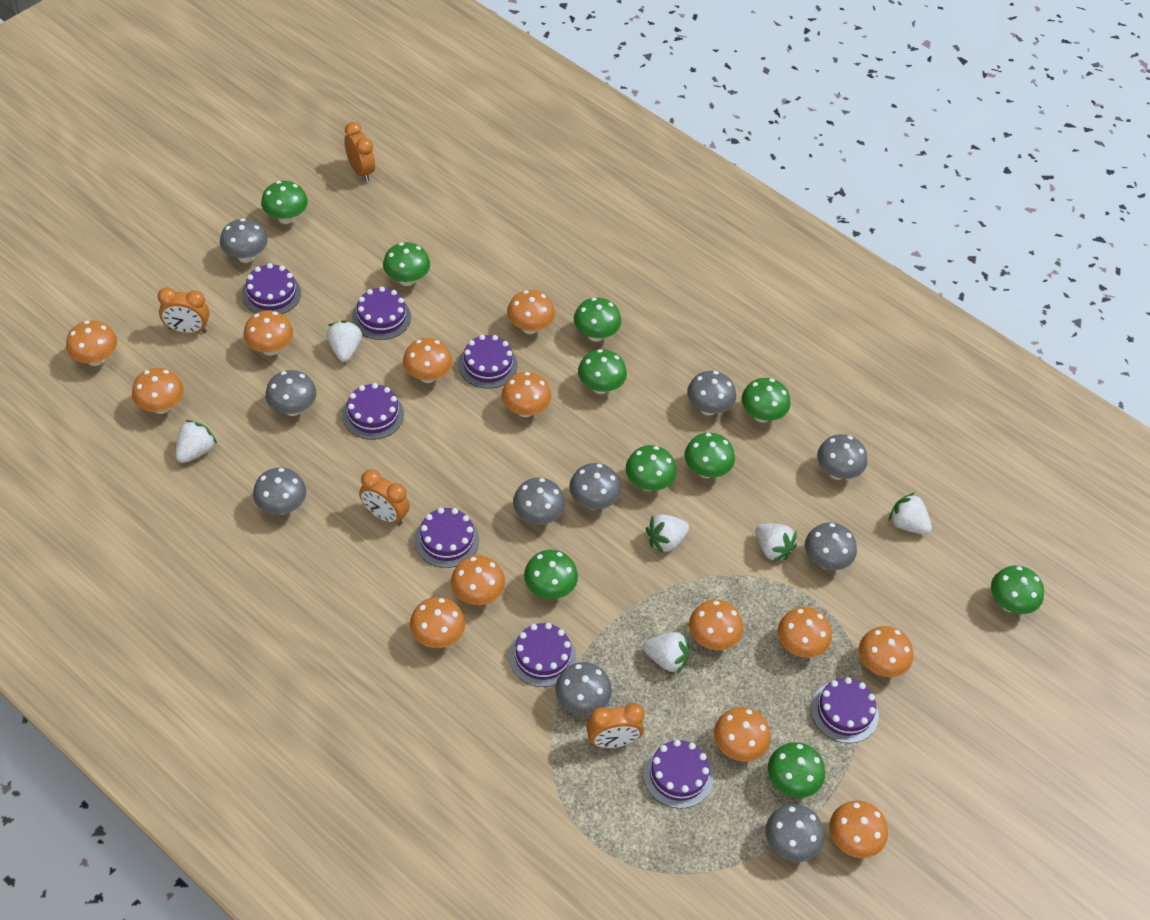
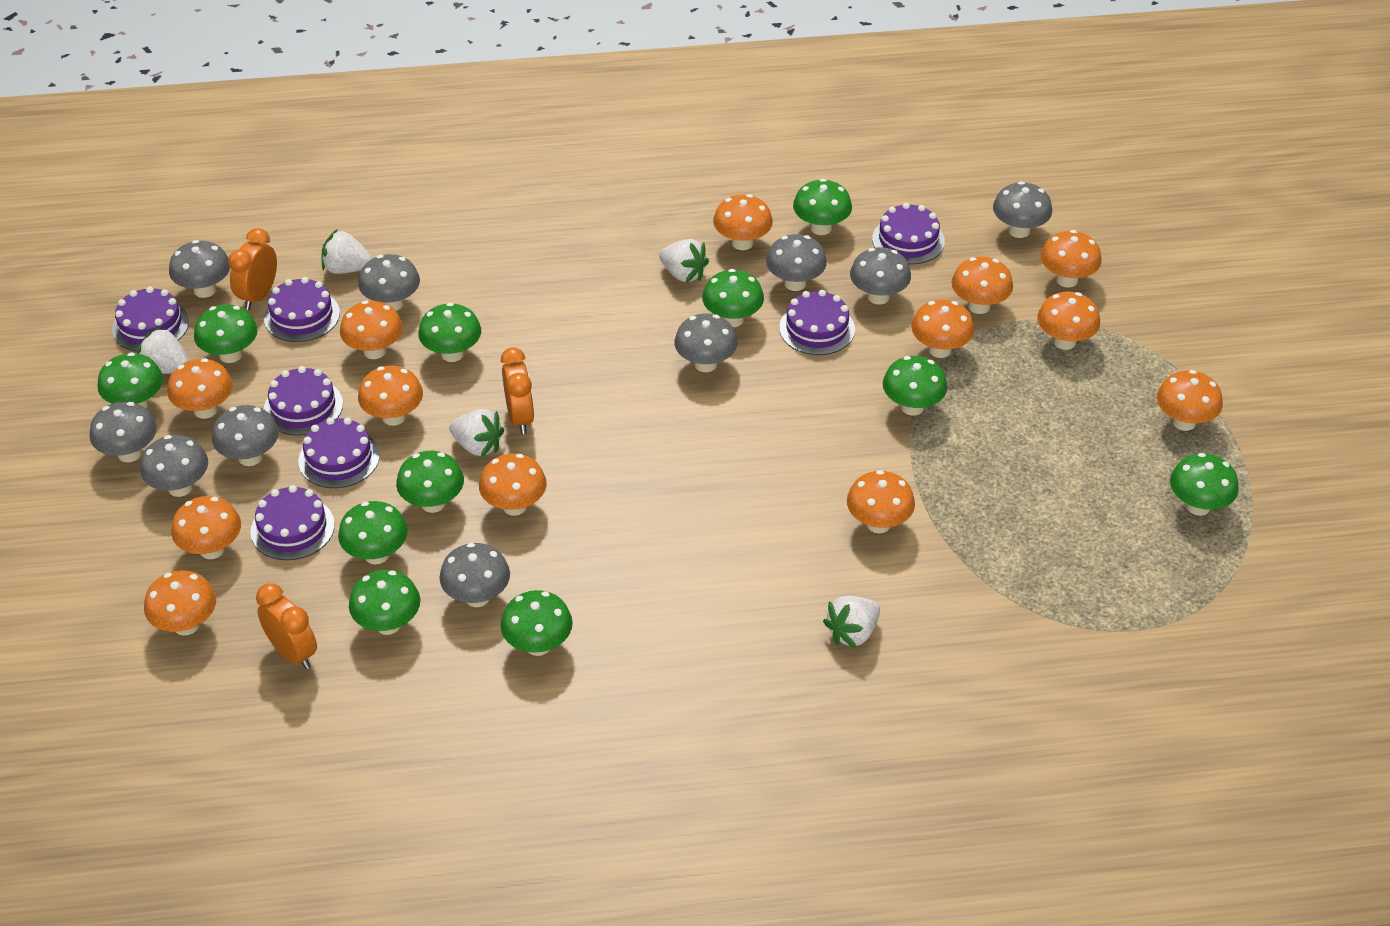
green mushroom: 10 -> 11
orange clock: 4 -> 3
purple cake: 8 -> 7
white strawberry: 6 -> 5

